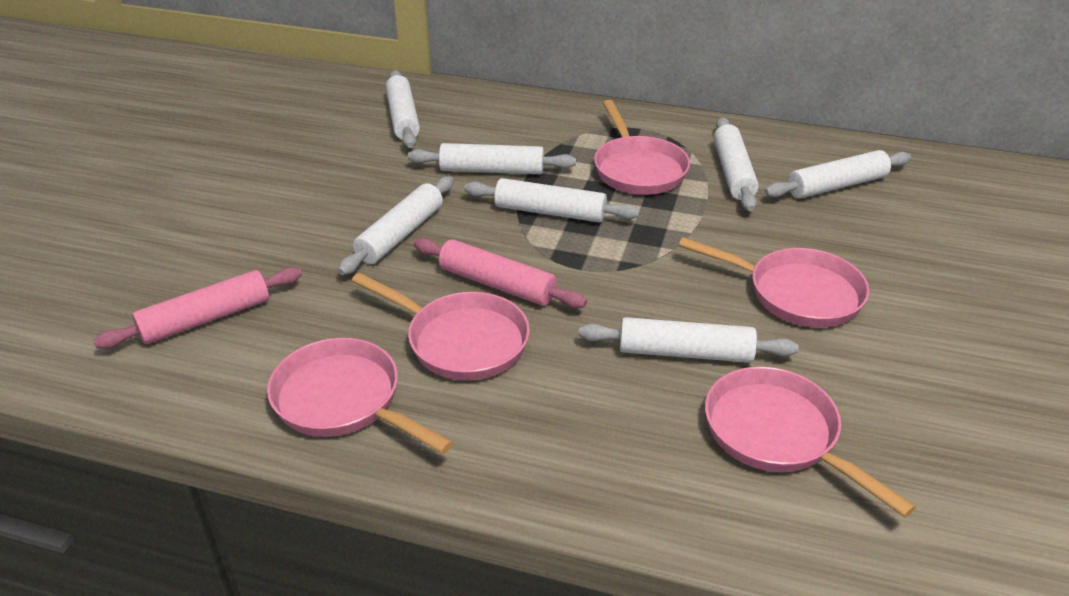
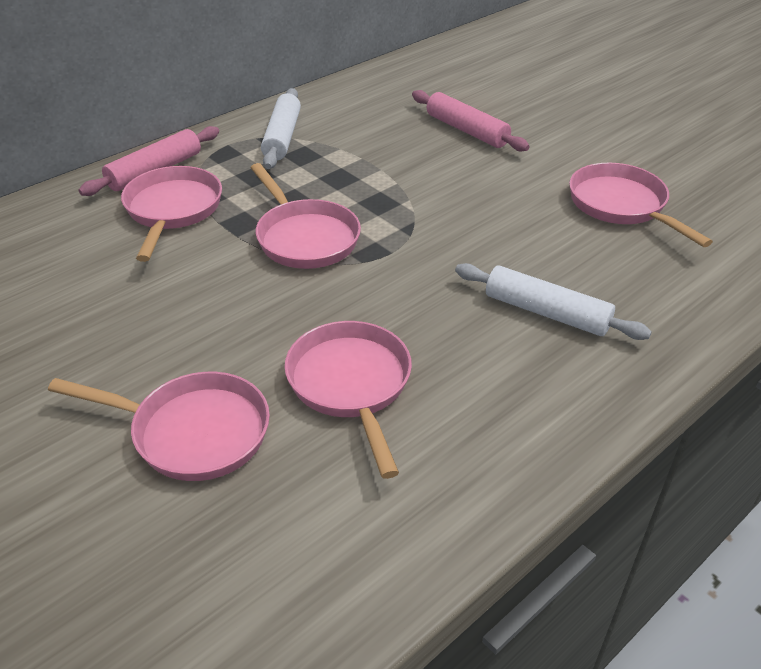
white rolling pin: 7 -> 2

